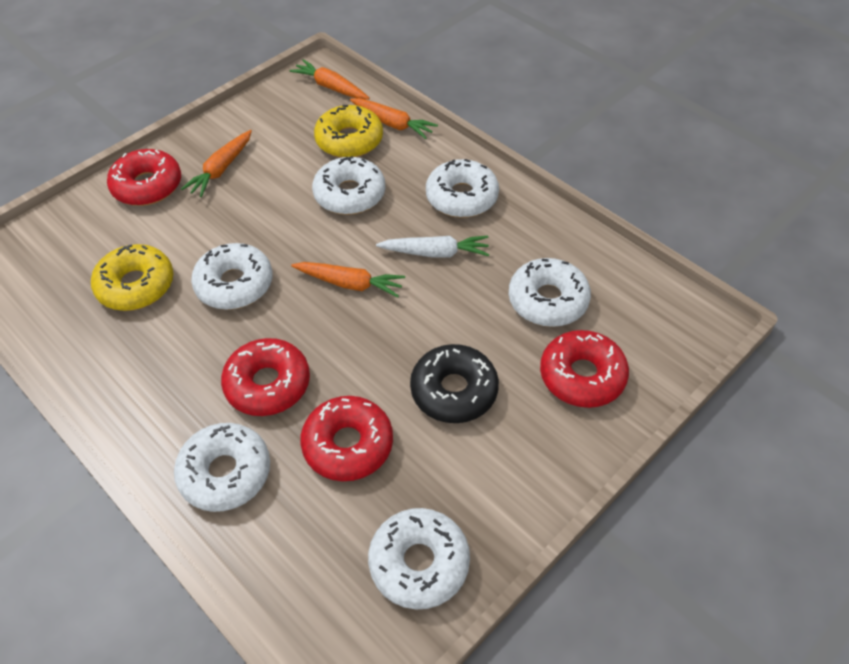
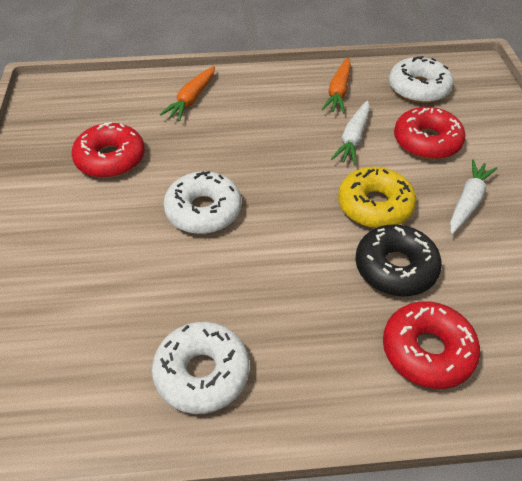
orange carrot: 4 -> 2
red donut: 4 -> 3
white carrot: 1 -> 2
white donut: 6 -> 3
yellow donut: 2 -> 1

